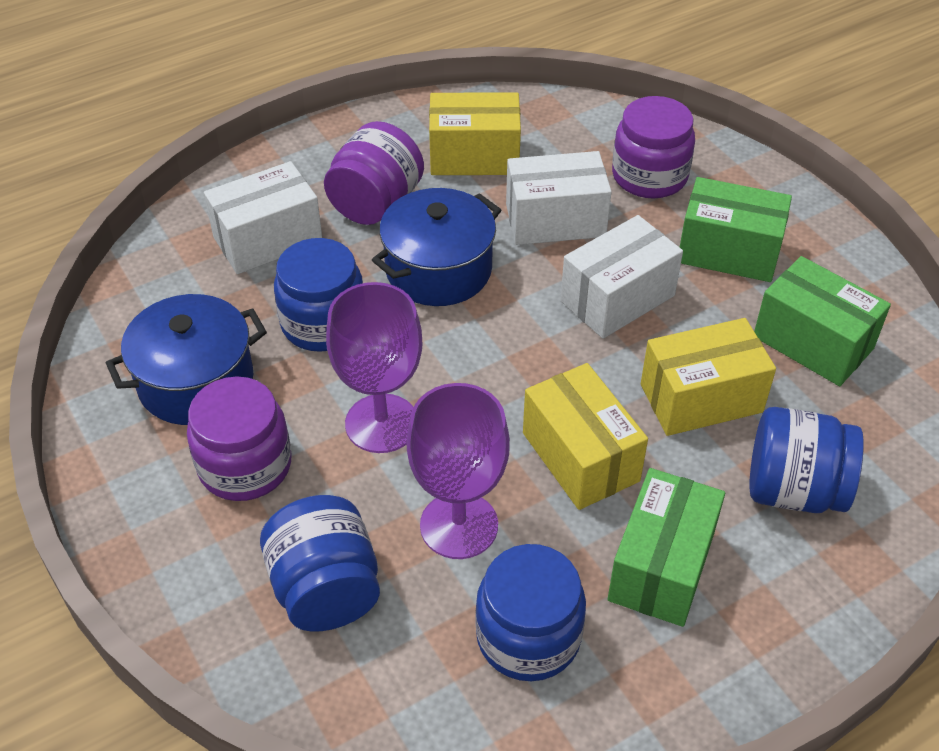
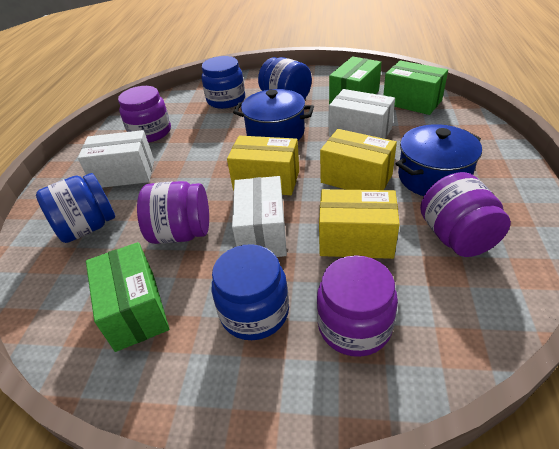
purple goblet: 2 -> 0
purple jar: 3 -> 4

